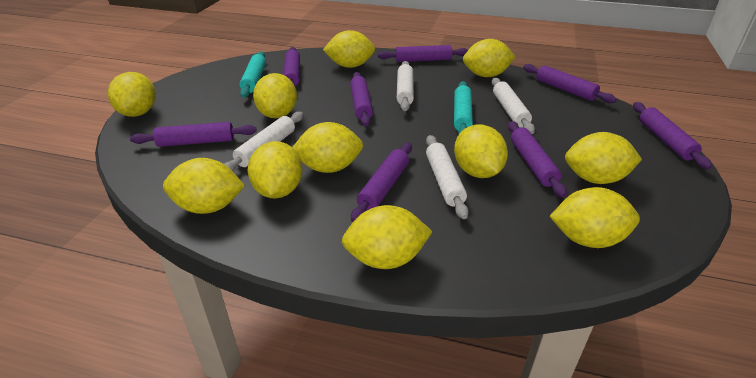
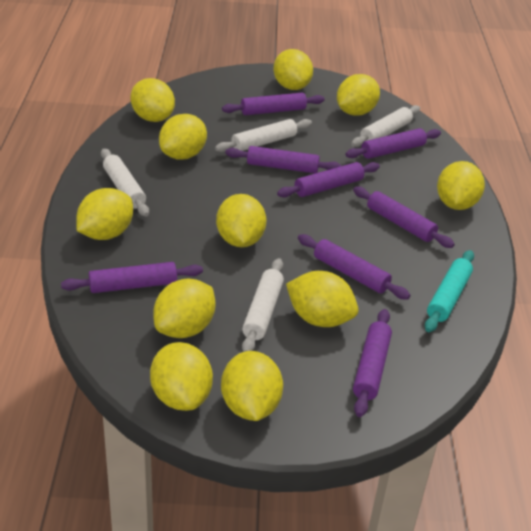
turquoise rolling pin: 2 -> 1

